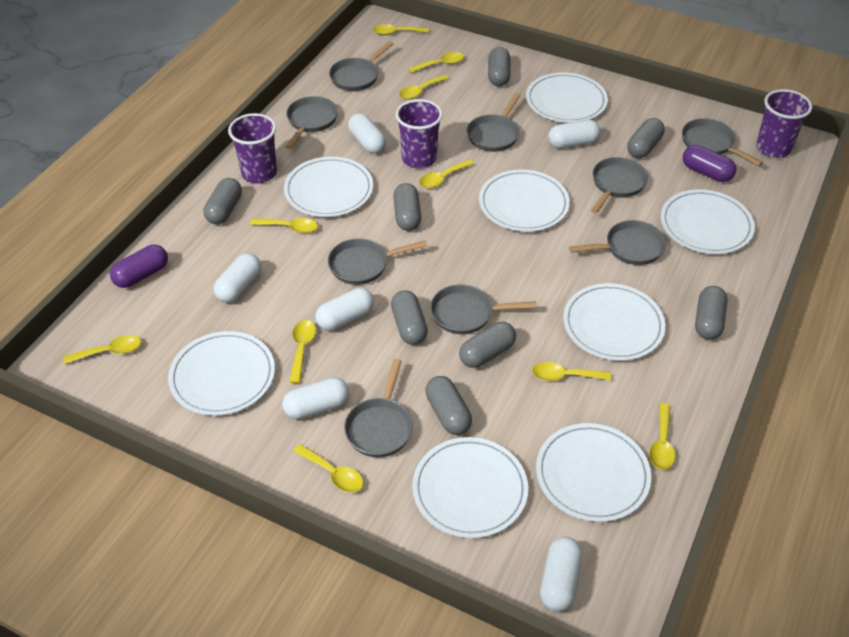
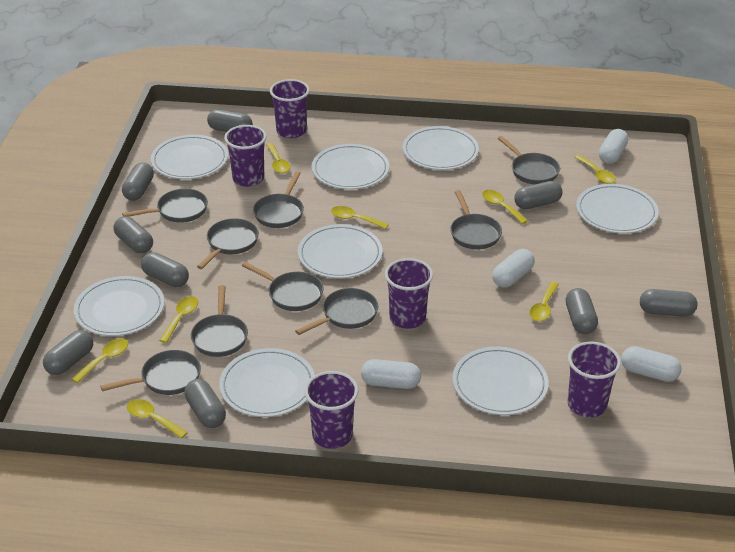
grey capsule: 8 -> 9
purple capsule: 2 -> 0
purple cup: 3 -> 5
white capsule: 6 -> 4
yellow spoon: 10 -> 8

